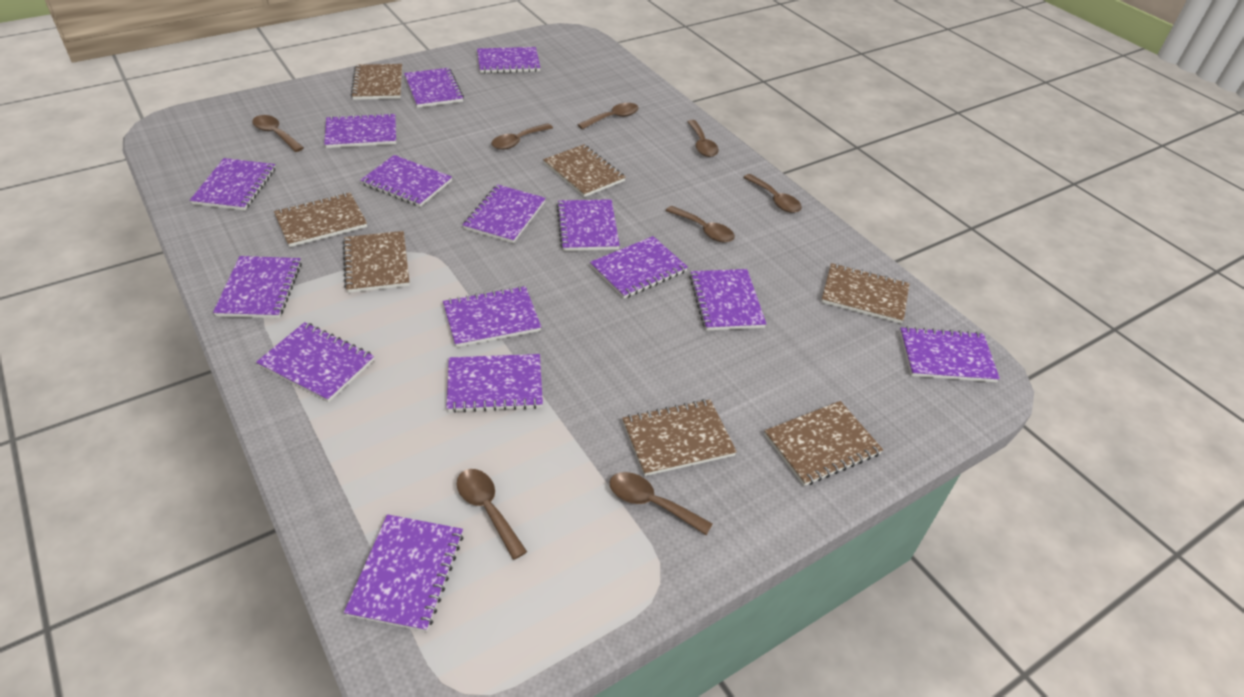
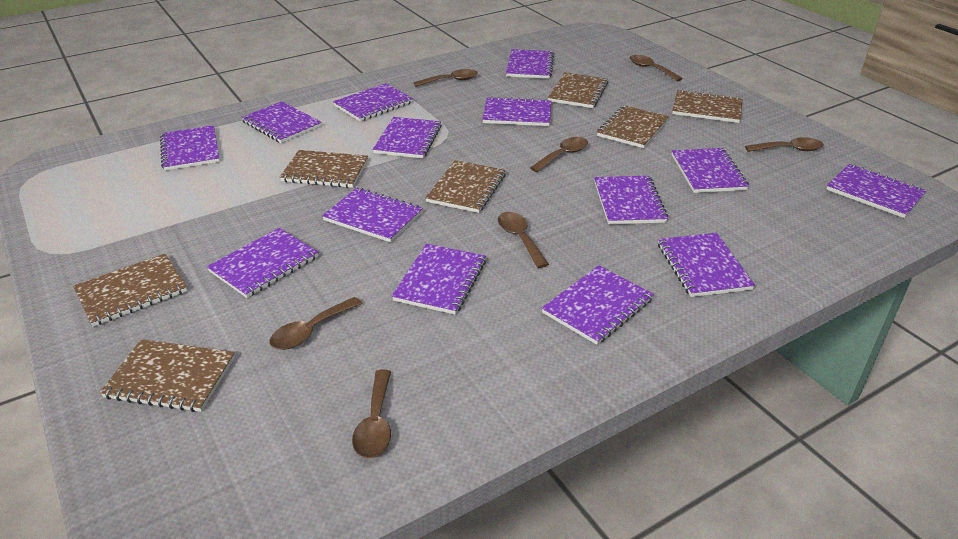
brown spoon: 8 -> 7
purple notebook: 15 -> 14

